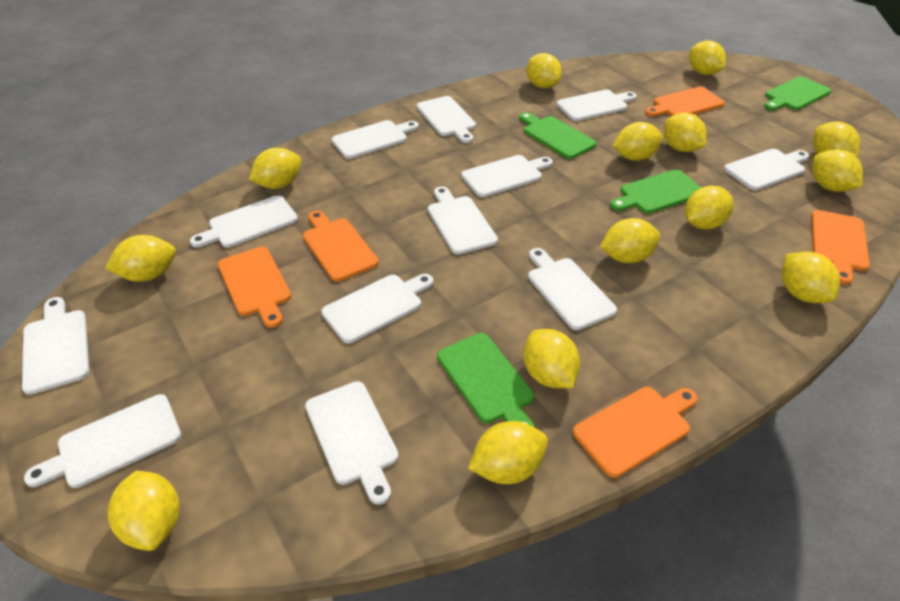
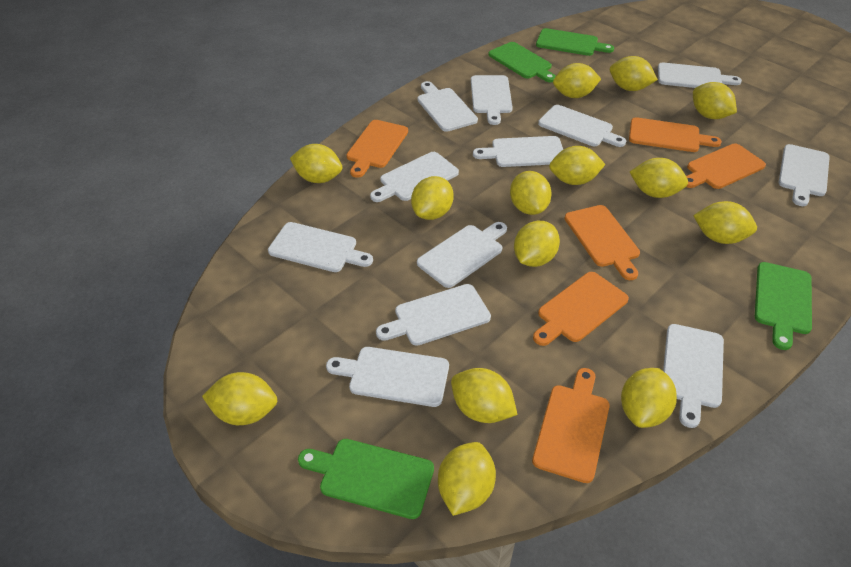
orange cutting board: 5 -> 6

